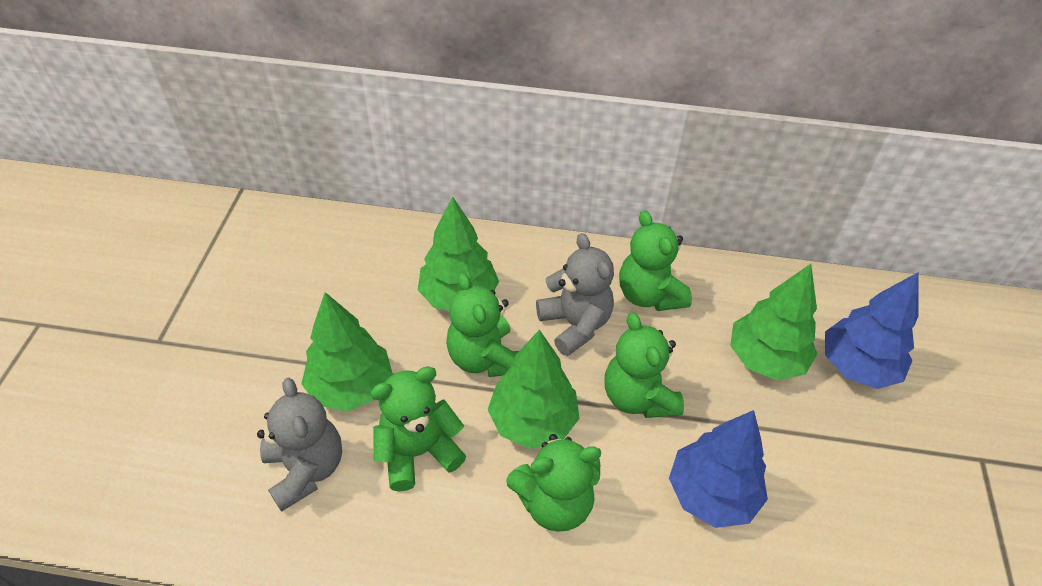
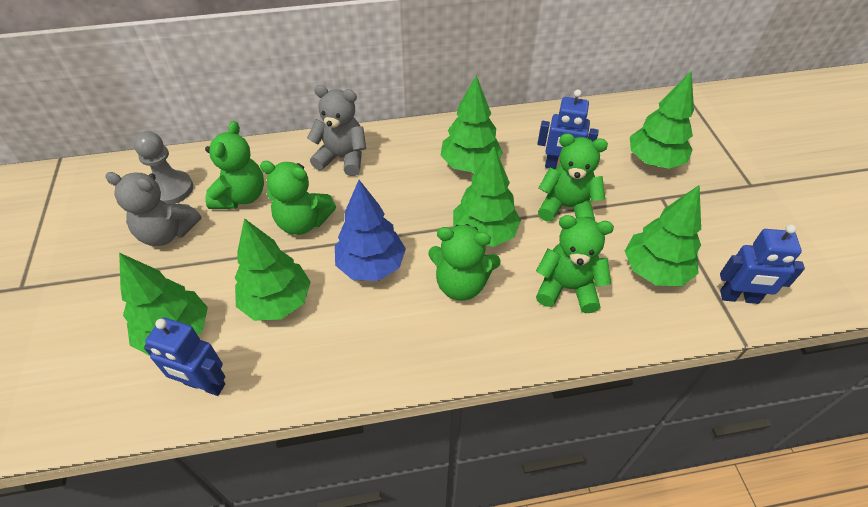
blue robot: 0 -> 3
blue tree: 2 -> 1
green tree: 4 -> 6
grey pawn: 0 -> 1

